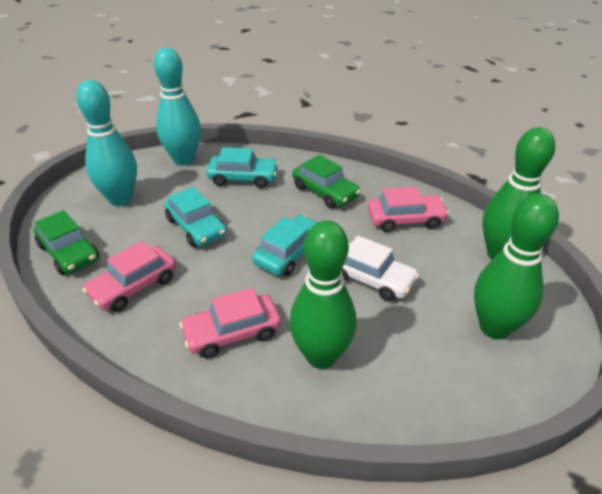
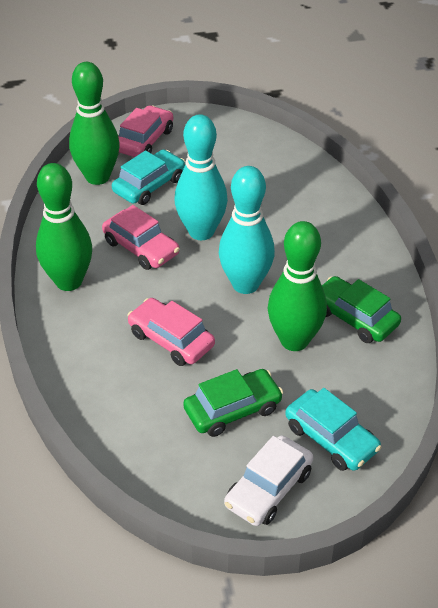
turquoise car: 3 -> 2

